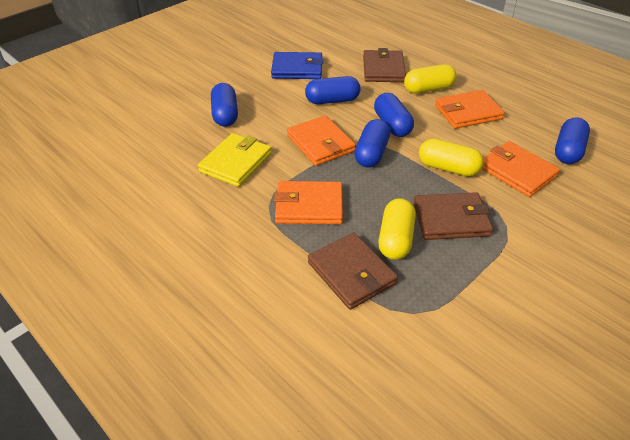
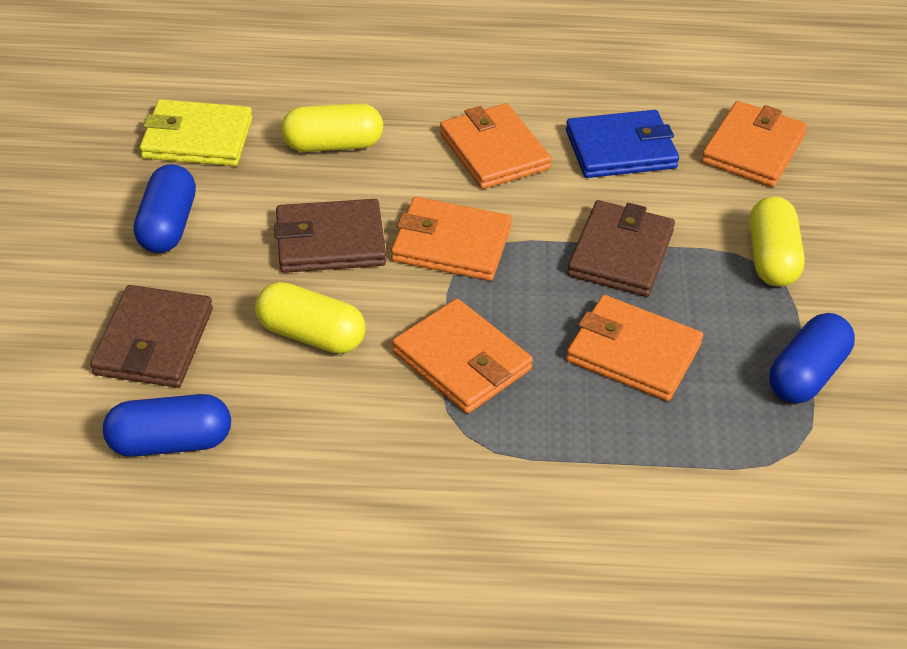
blue capsule: 5 -> 3
orange wallet: 4 -> 5

